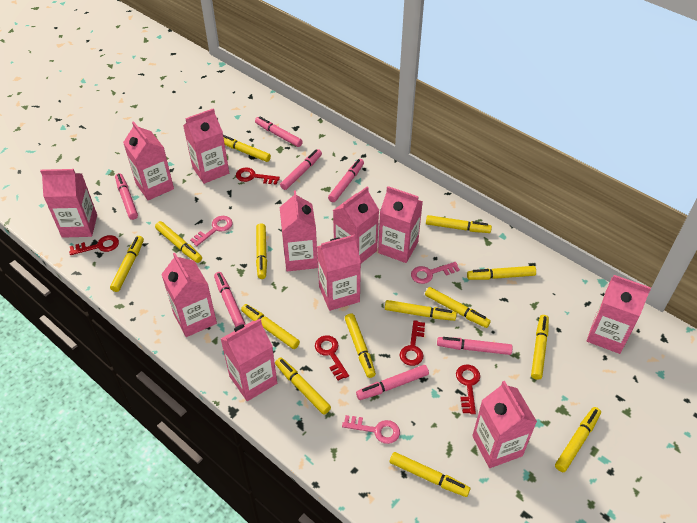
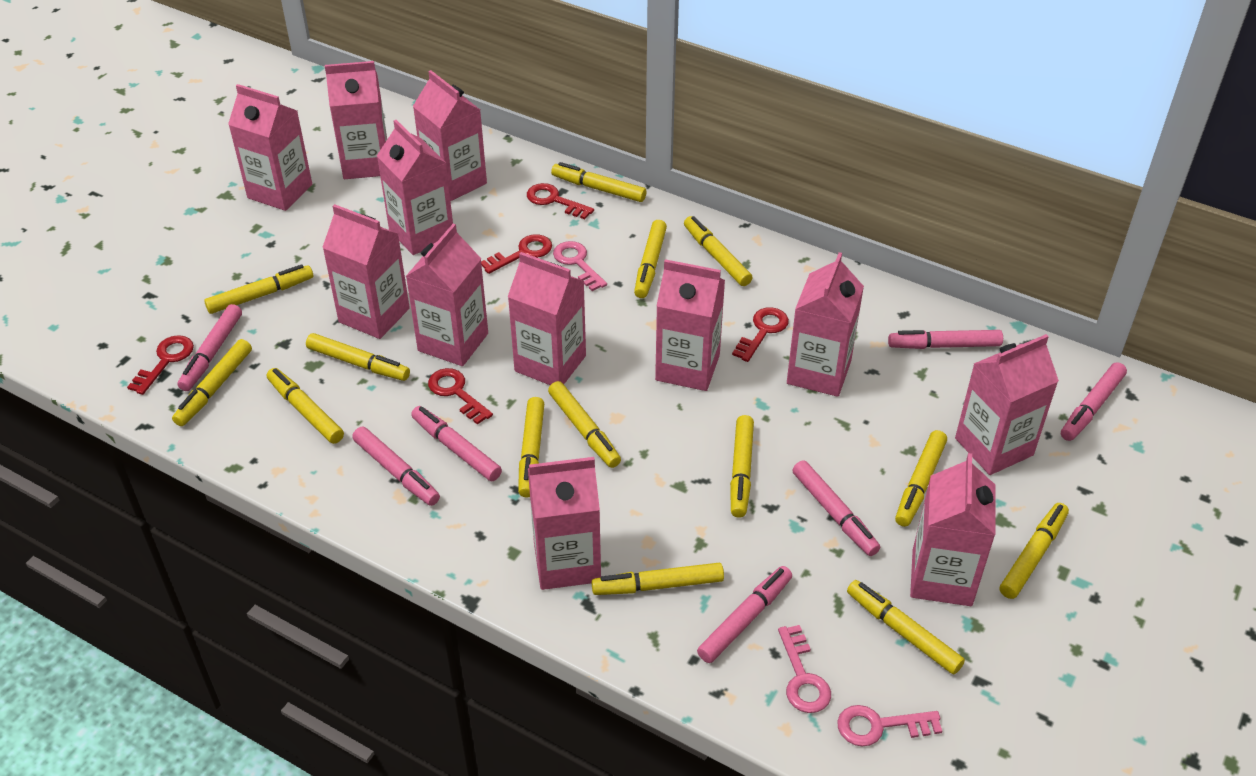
pink carton: 11 -> 12

